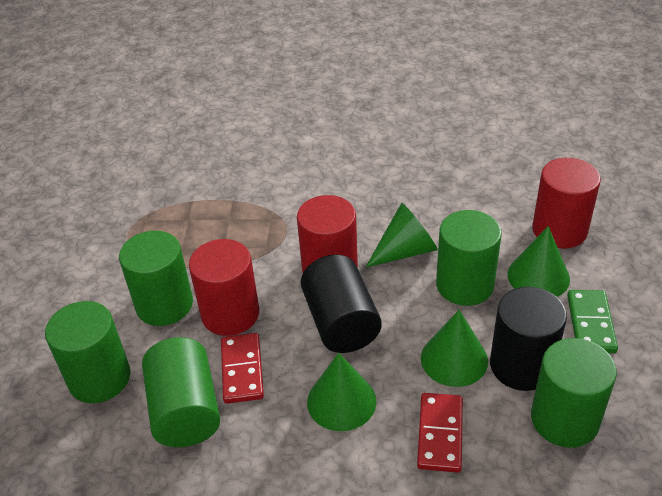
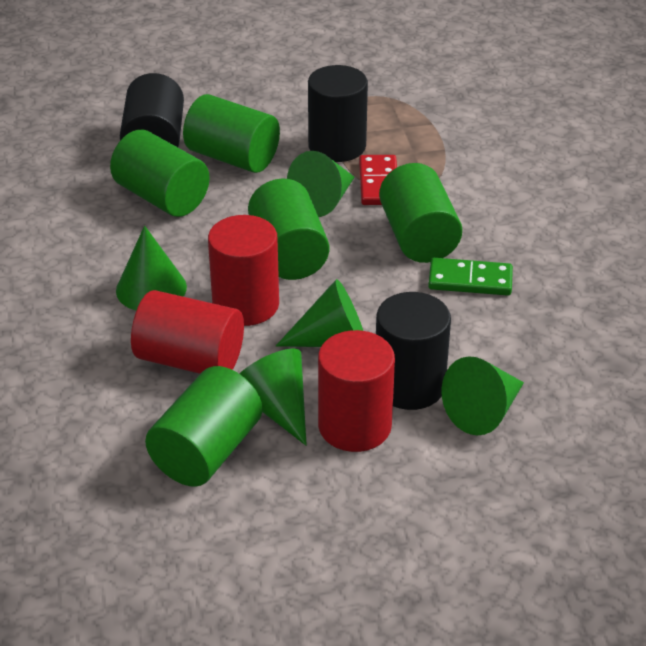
black cylinder: 2 -> 3
green cone: 4 -> 5
red domino: 2 -> 1

